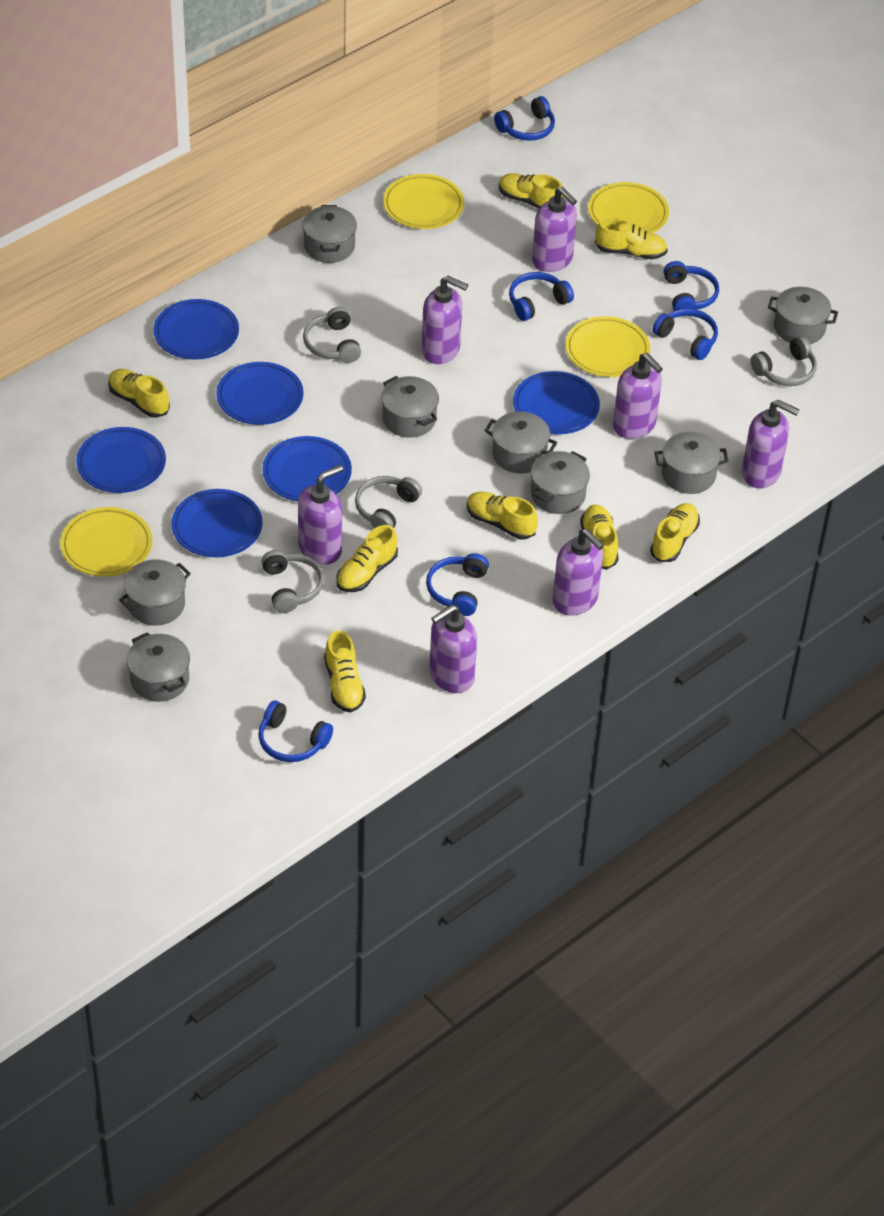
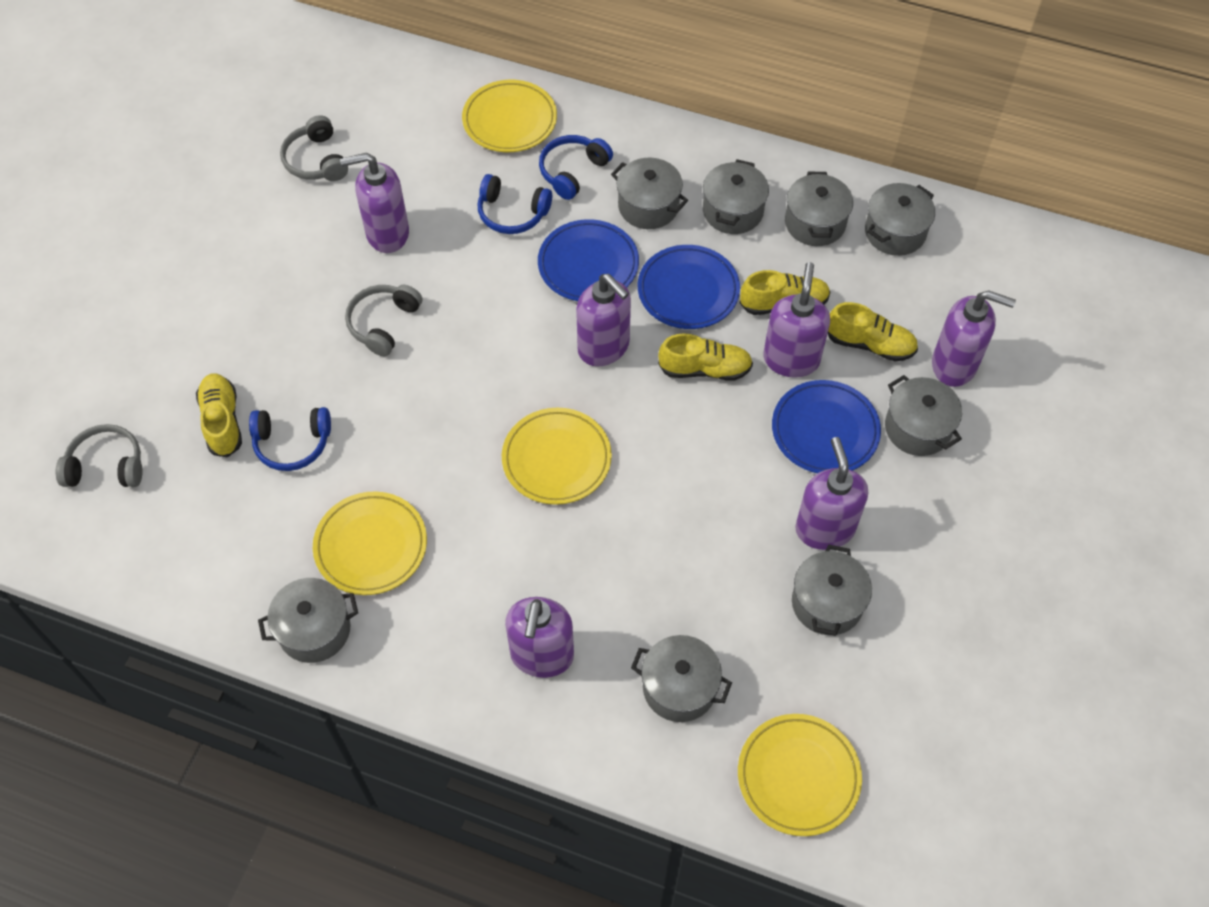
blue headphones: 6 -> 3
blue plate: 6 -> 3
grey headphones: 4 -> 3
purple soap dispenser: 7 -> 6
yellow shoe: 8 -> 4

